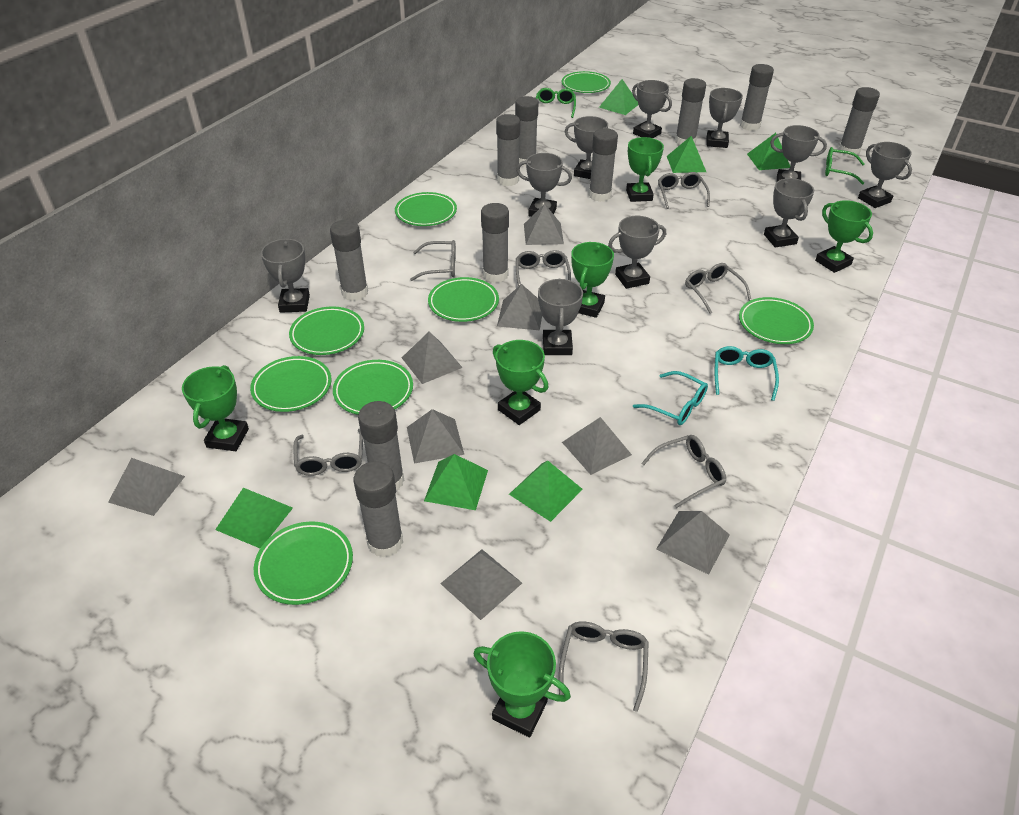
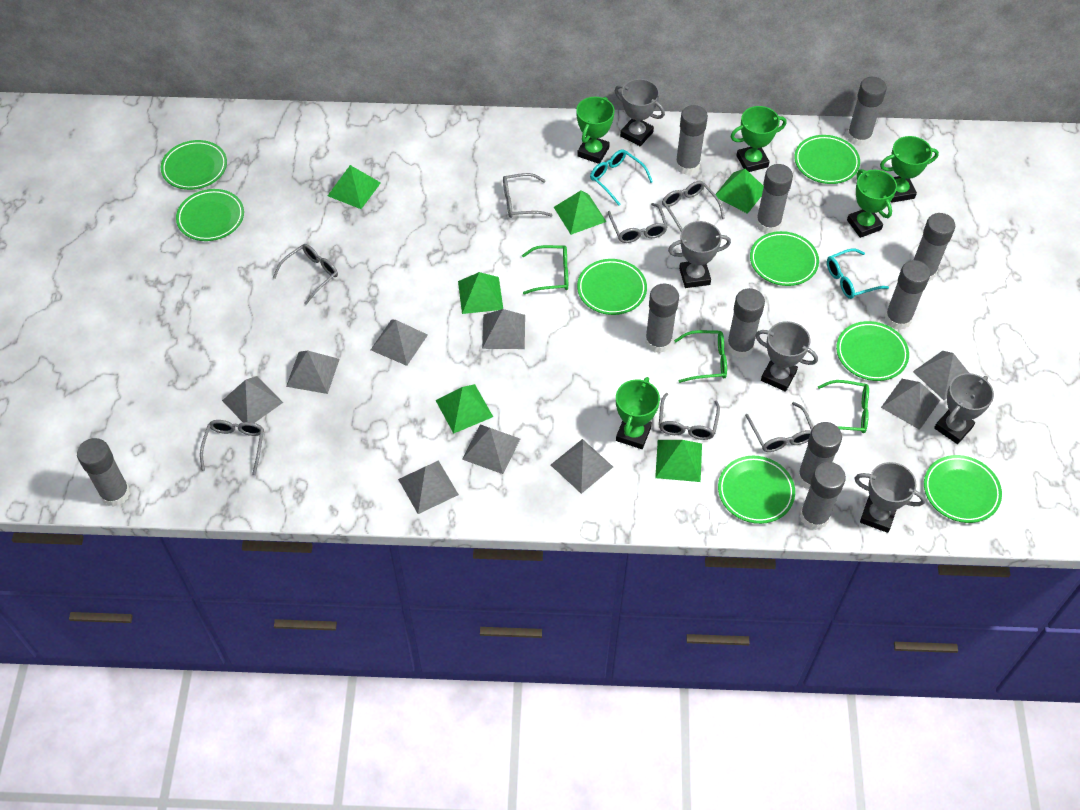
green glasses: 2 -> 3
green trophy: 6 -> 5
grey pyramid: 8 -> 9
grey trophy: 10 -> 5

